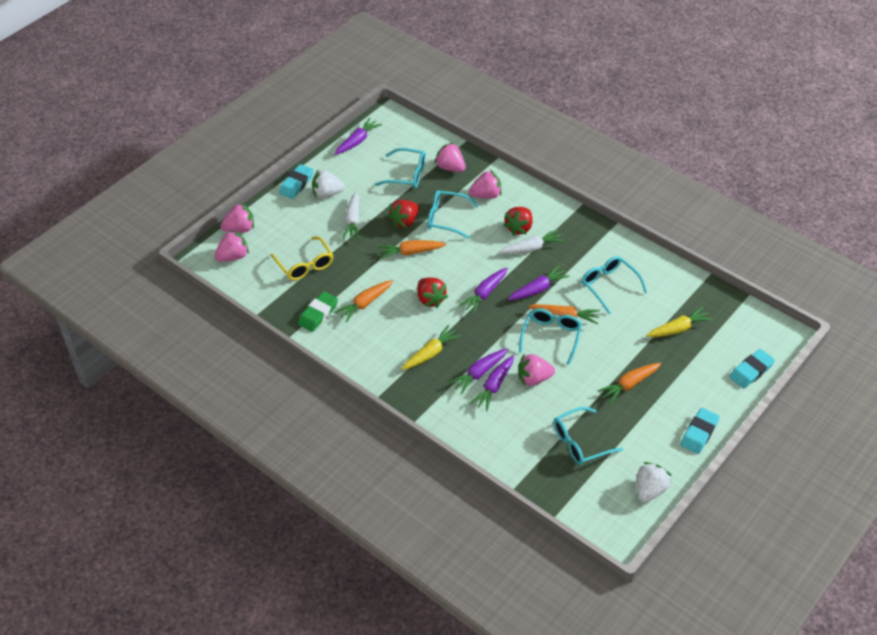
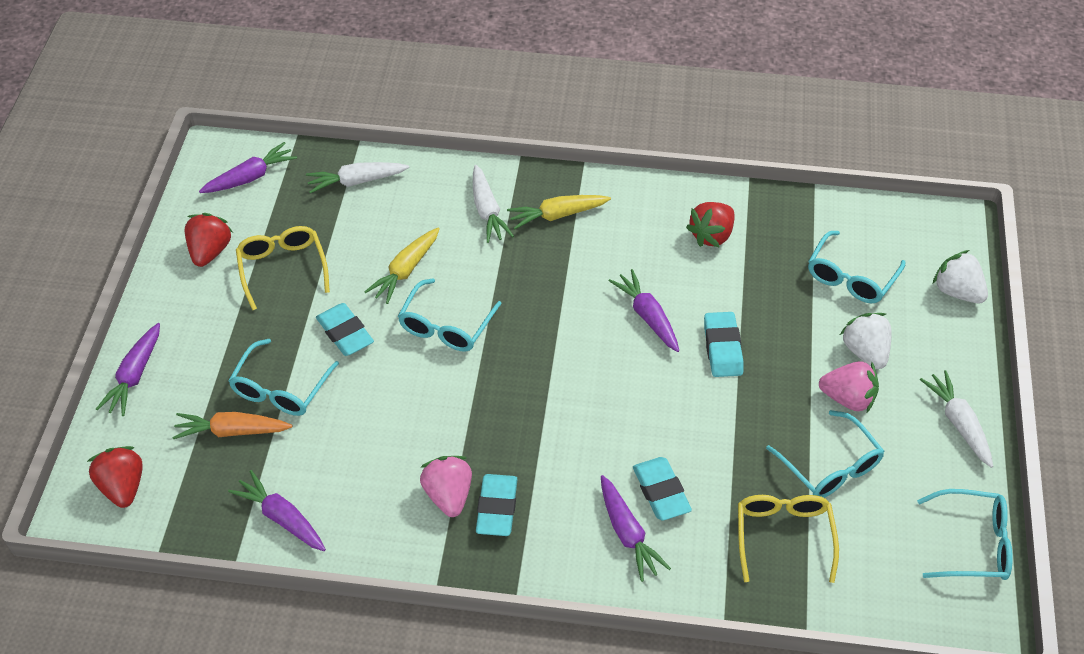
green eraser: 1 -> 0
orange carrot: 4 -> 1
pink strawberry: 5 -> 2
turquoise eraser: 3 -> 4
white carrot: 2 -> 3
yellow glasses: 1 -> 2

